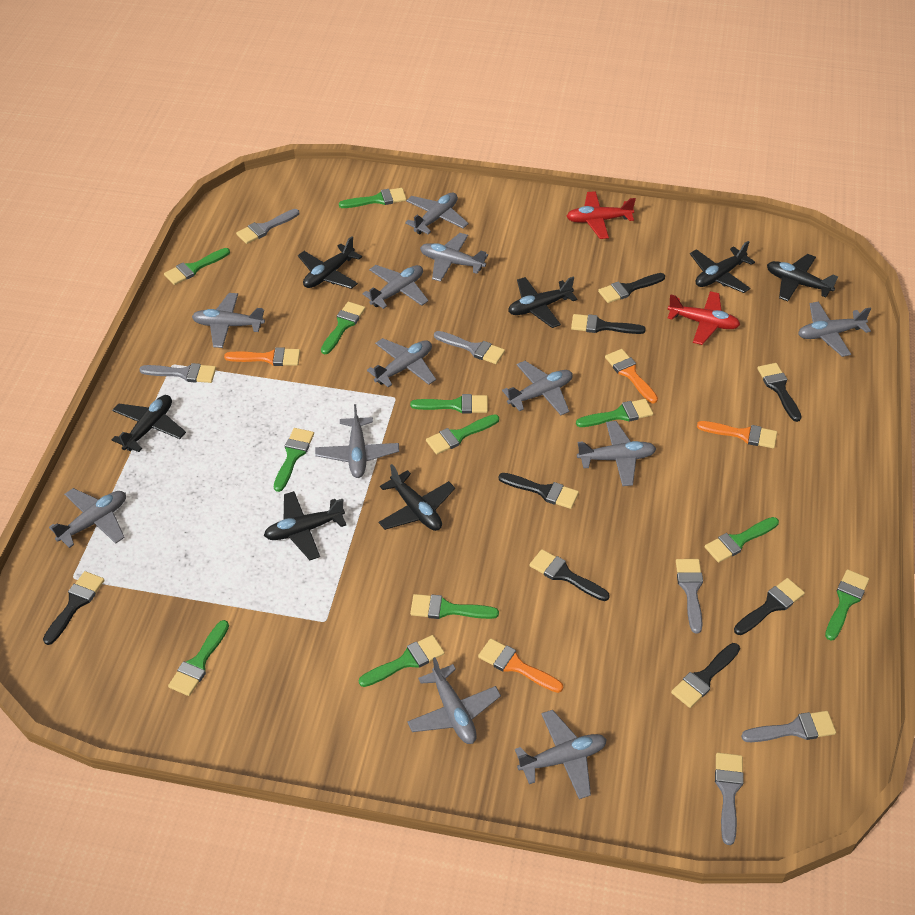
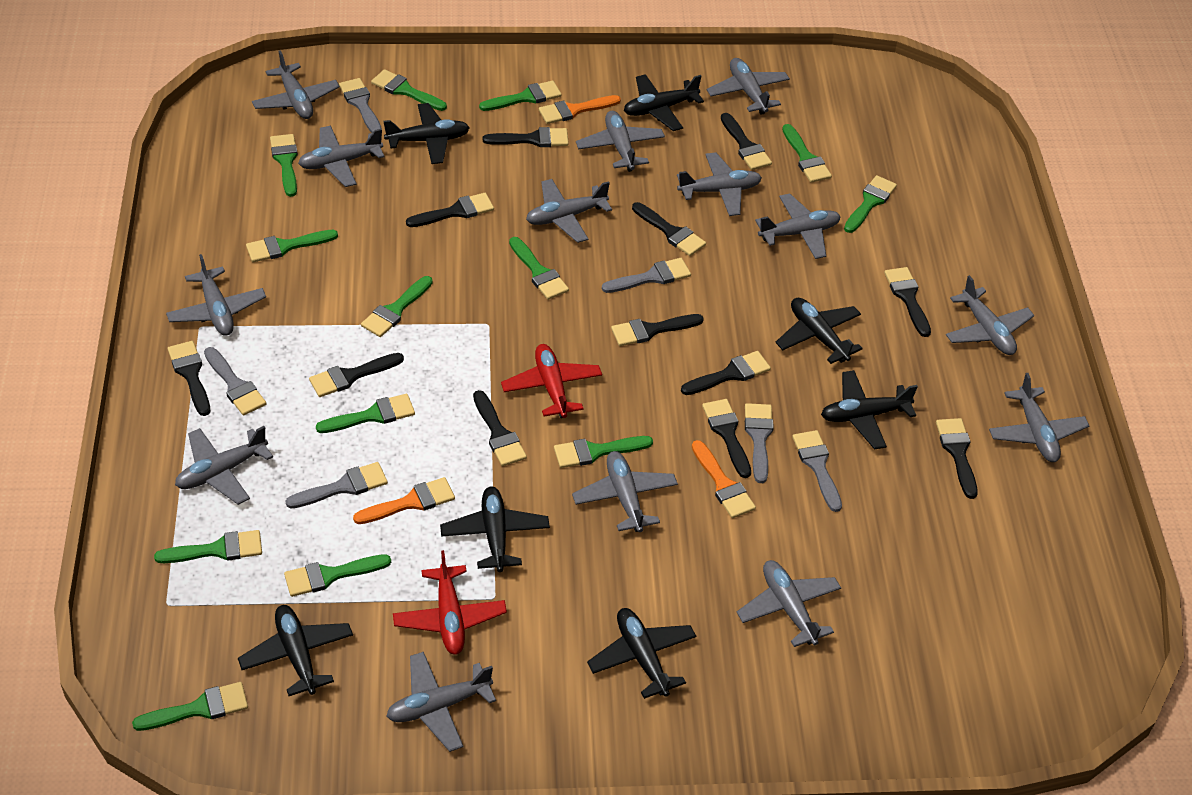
black brush: 8 -> 12
green brush: 12 -> 13
grey plane: 12 -> 14
orange brush: 4 -> 3

